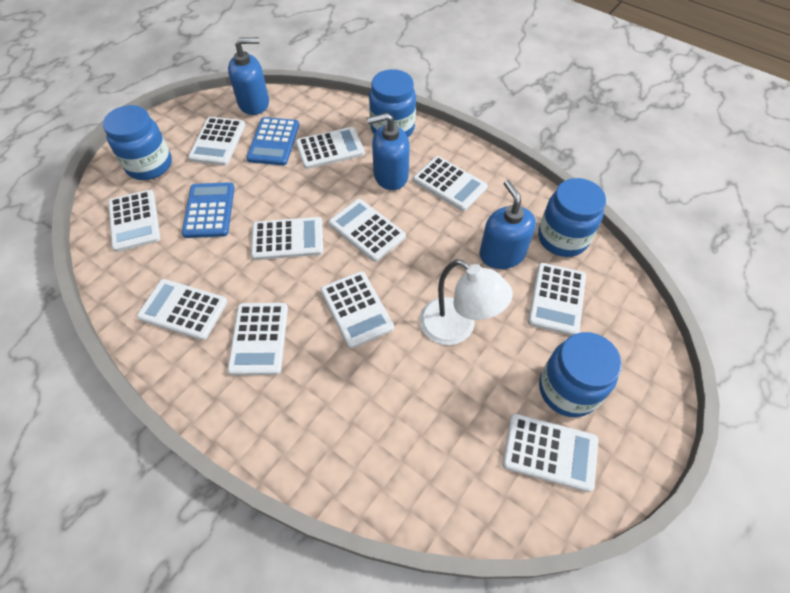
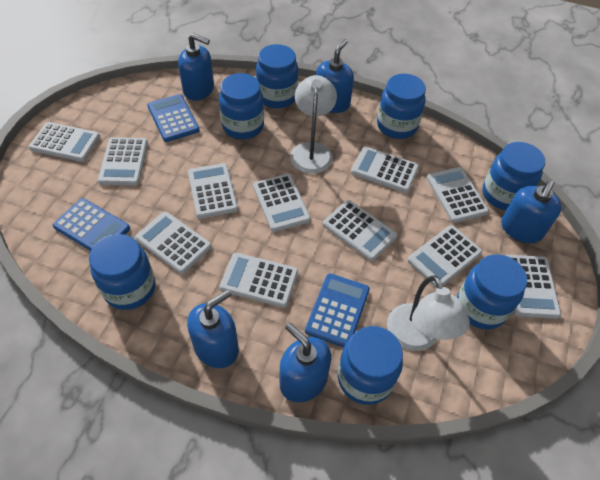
blue calculator: 2 -> 3
blue jar: 4 -> 7
blue soap dispenser: 3 -> 5
white lamp: 1 -> 2

